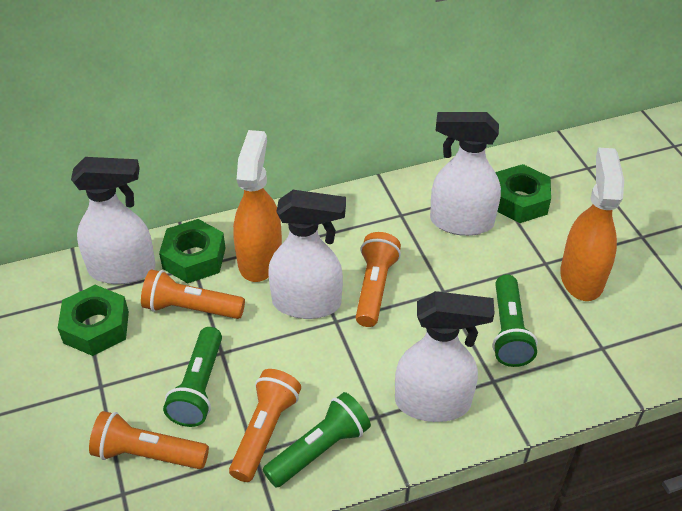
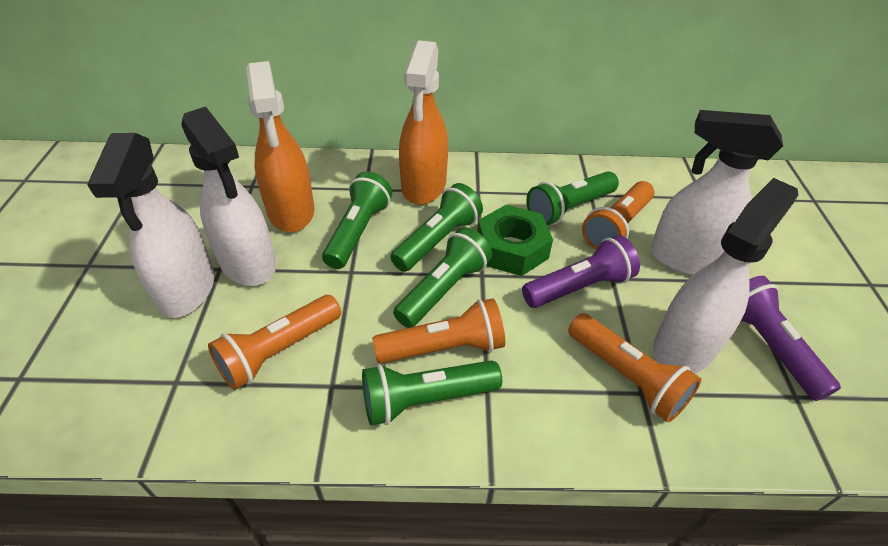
green flashlight: 3 -> 5
green nut: 3 -> 1
purple flashlight: 0 -> 2

